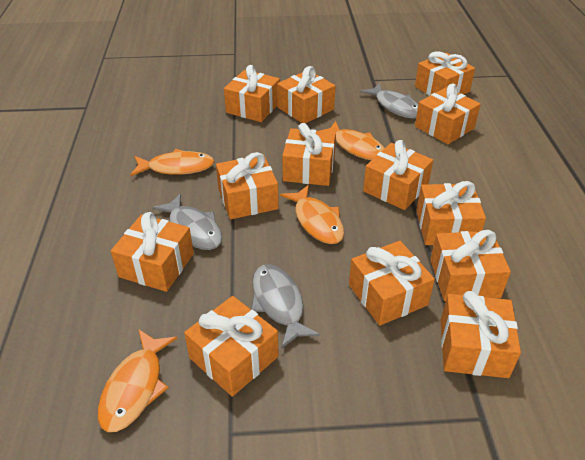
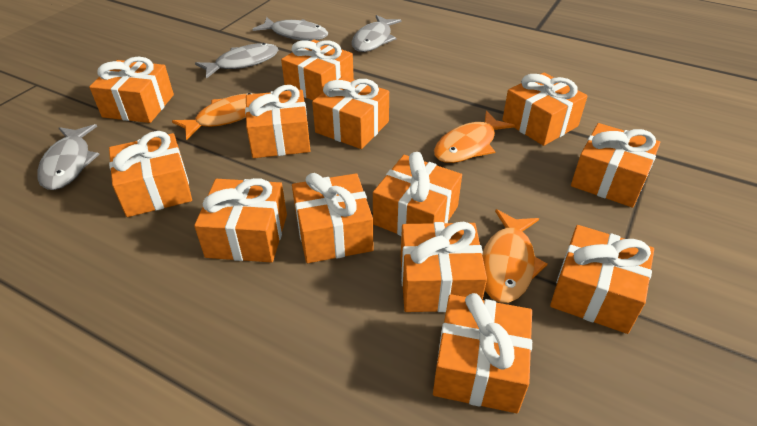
grey fish: 3 -> 4
orange fish: 4 -> 3

